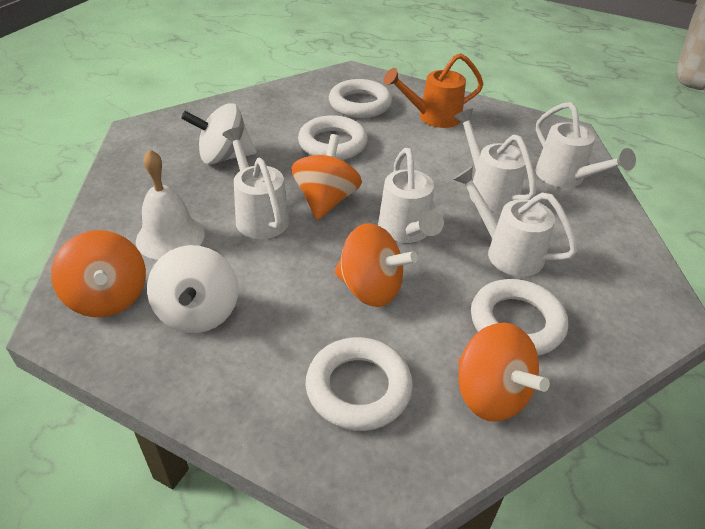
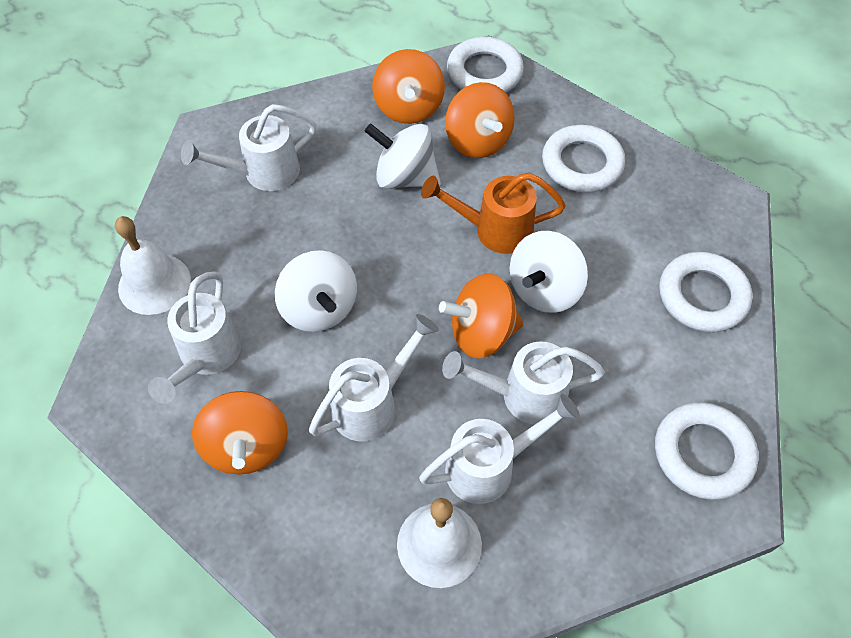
white bell: 1 -> 2
white spinning top: 2 -> 3

